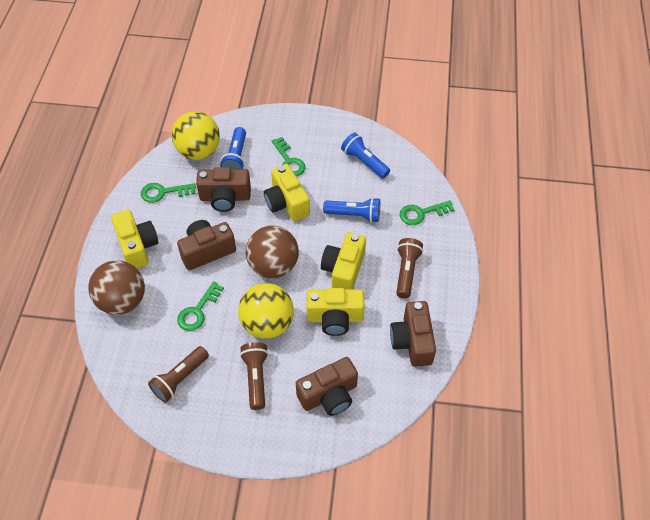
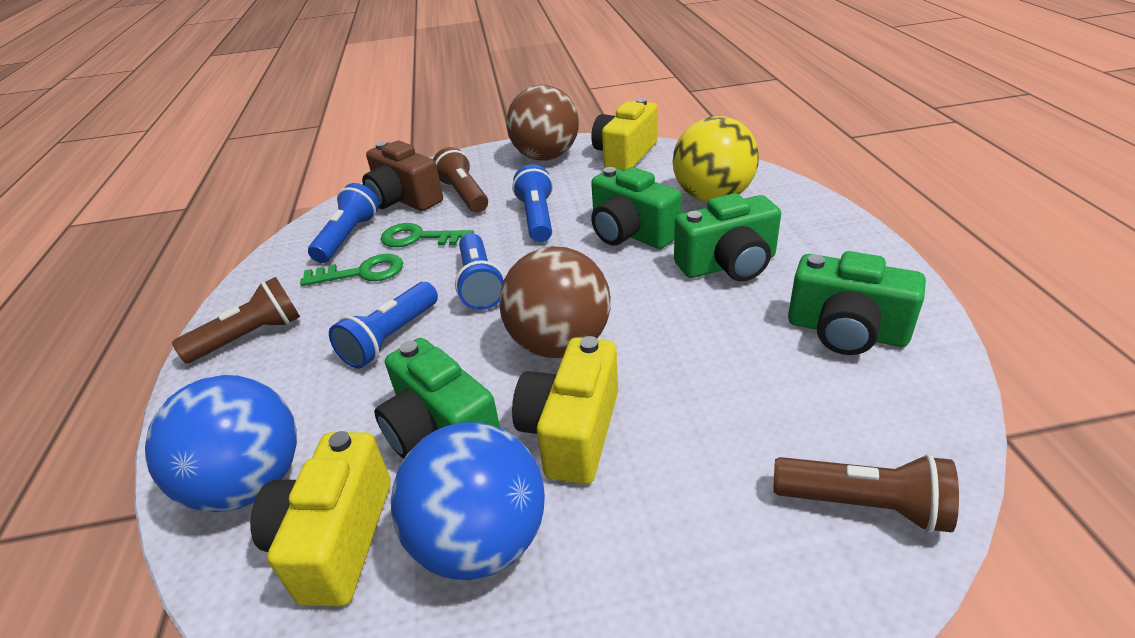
blue ball: 0 -> 2
blue flashlight: 3 -> 4
brown camera: 4 -> 1
green camera: 0 -> 4
green key: 4 -> 2
yellow ball: 2 -> 1
yellow camera: 4 -> 3

